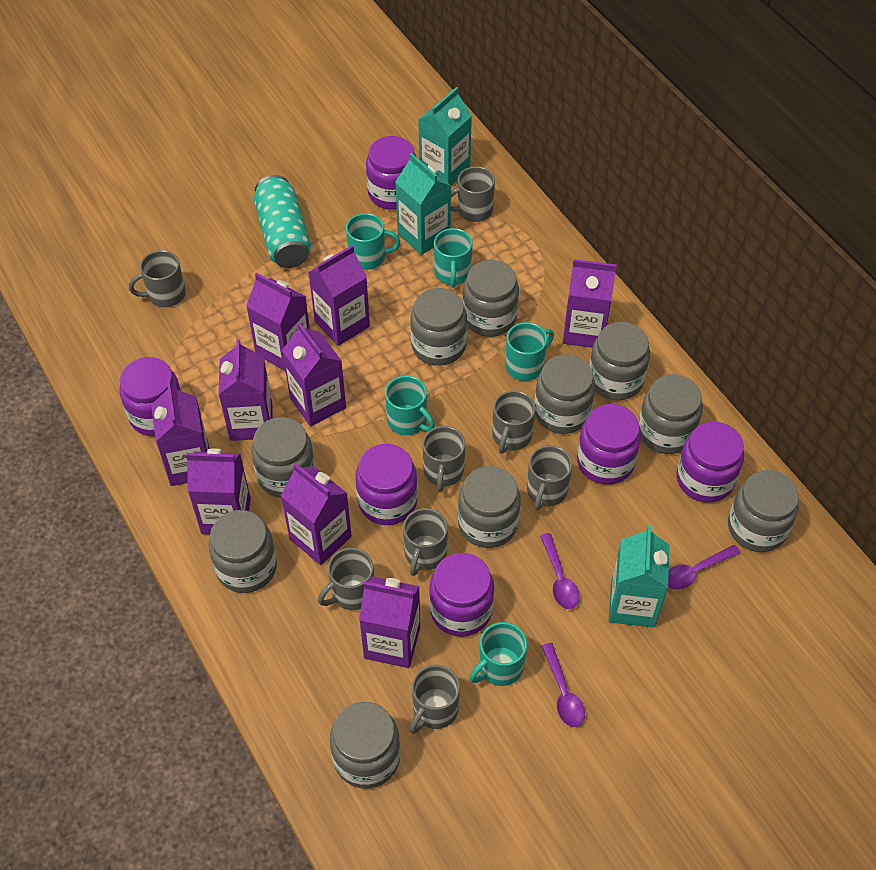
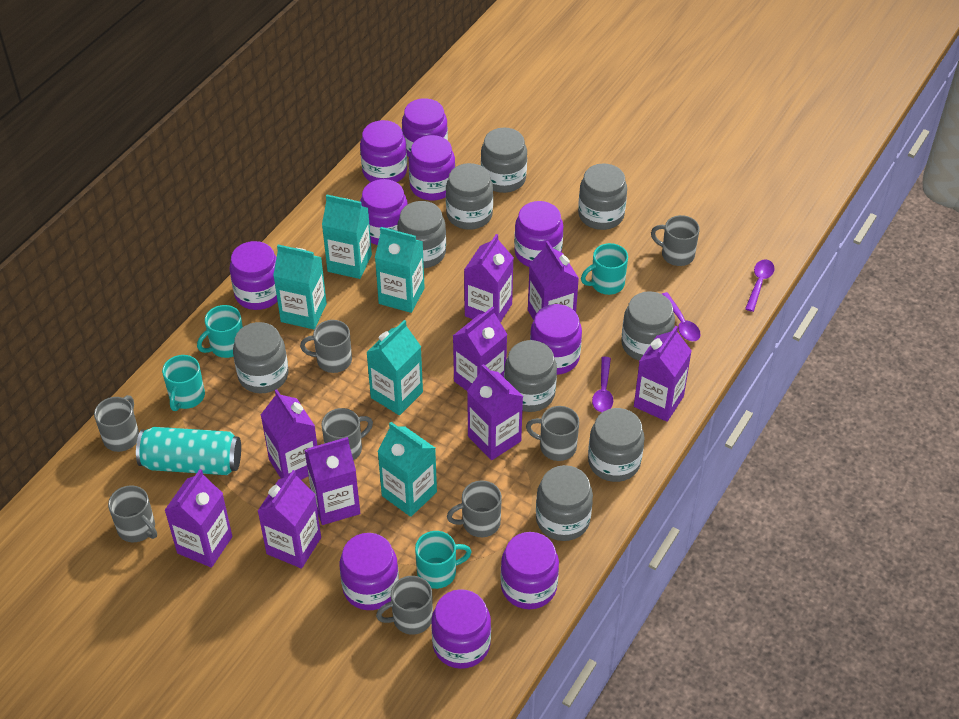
grey jar: 10 -> 9
purple jar: 6 -> 10
turquoise carton: 3 -> 5
turquoise mug: 5 -> 4

